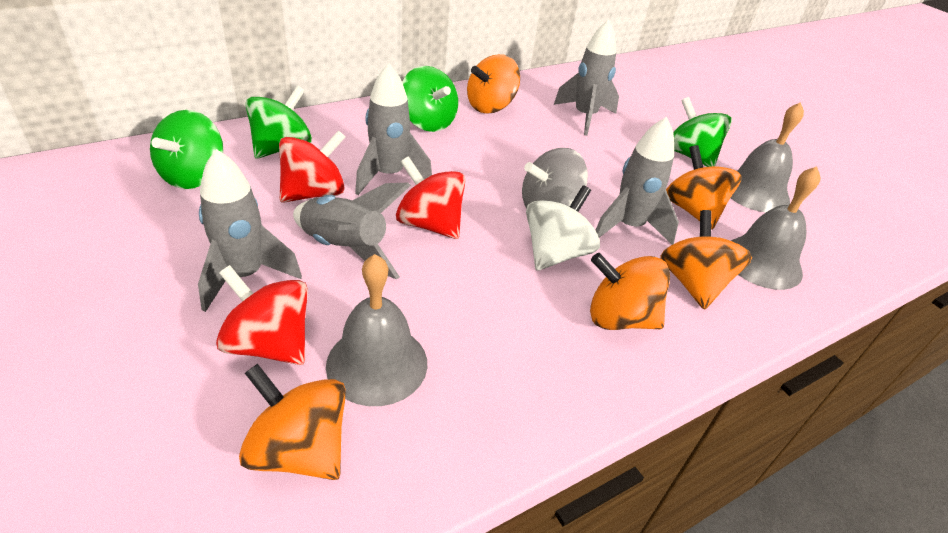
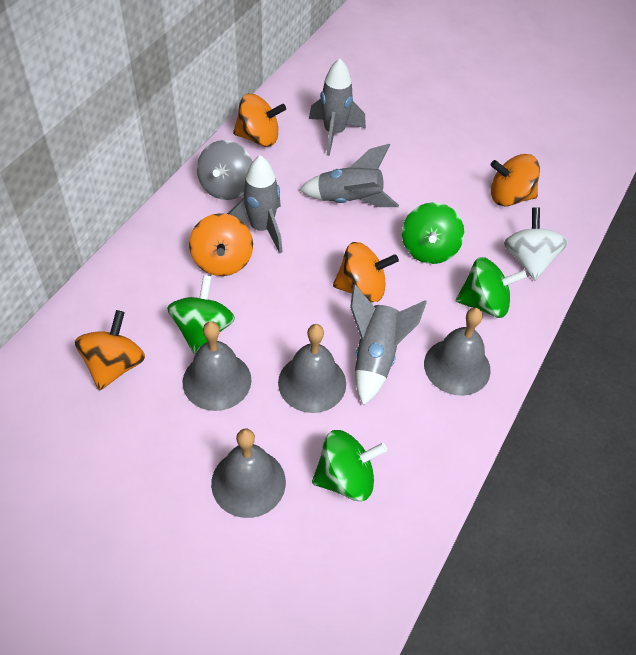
grey bell: 3 -> 4
grey rocket: 5 -> 4
red spinning top: 3 -> 0

